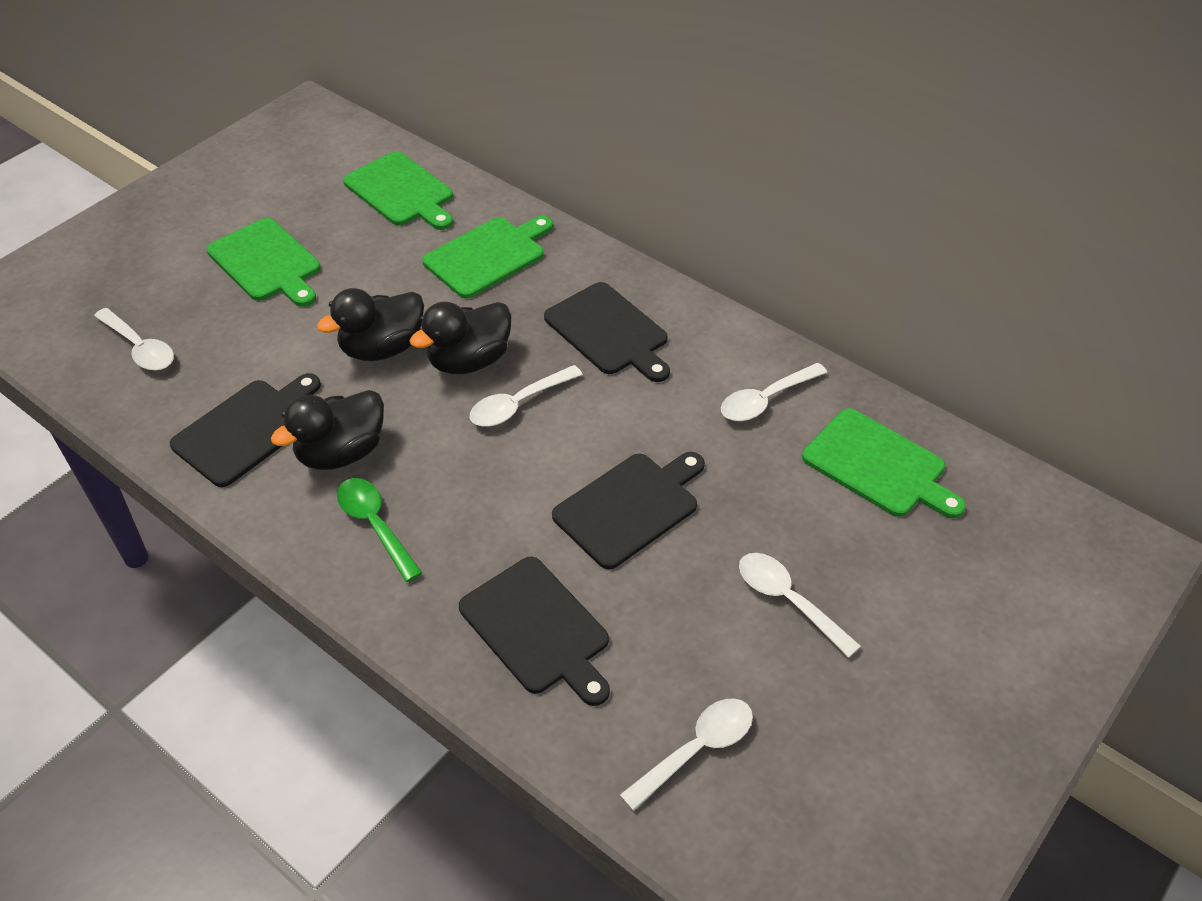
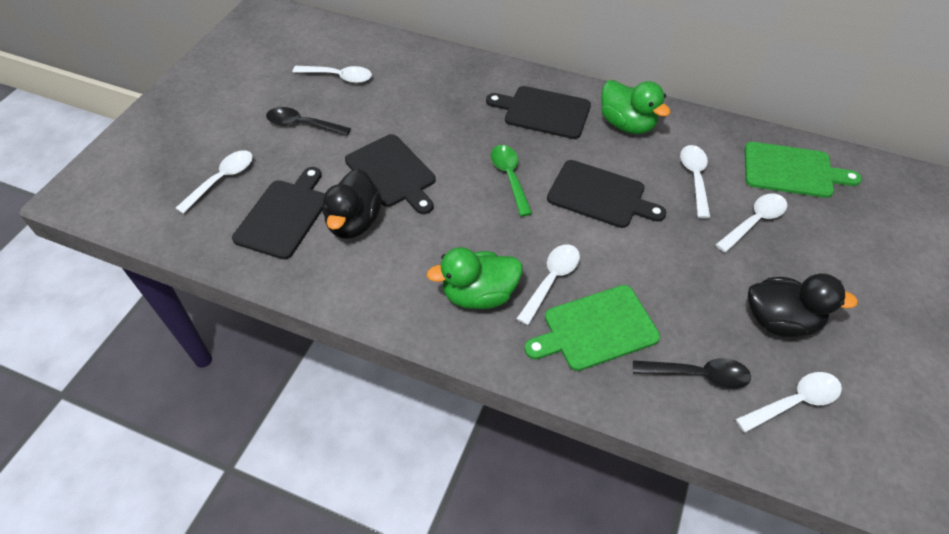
black duck: 3 -> 2
black spoon: 0 -> 2
green cutting board: 4 -> 2
green duck: 0 -> 2
white spoon: 5 -> 6

